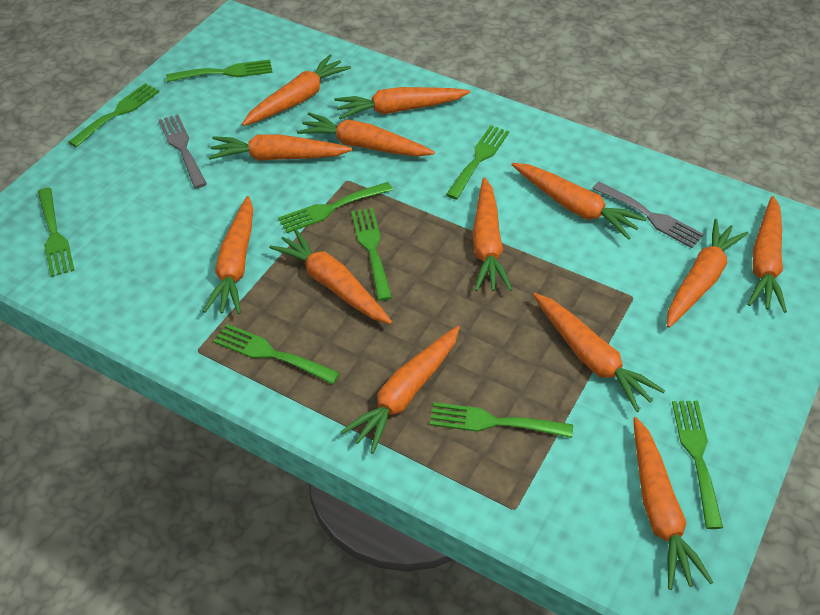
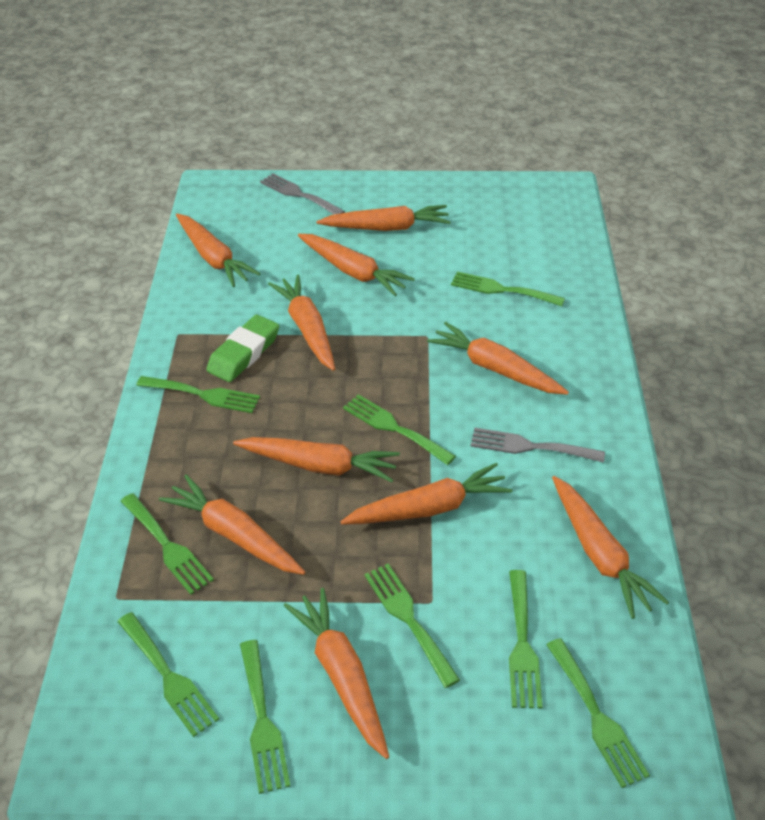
green eraser: 0 -> 1
orange carrot: 13 -> 10

